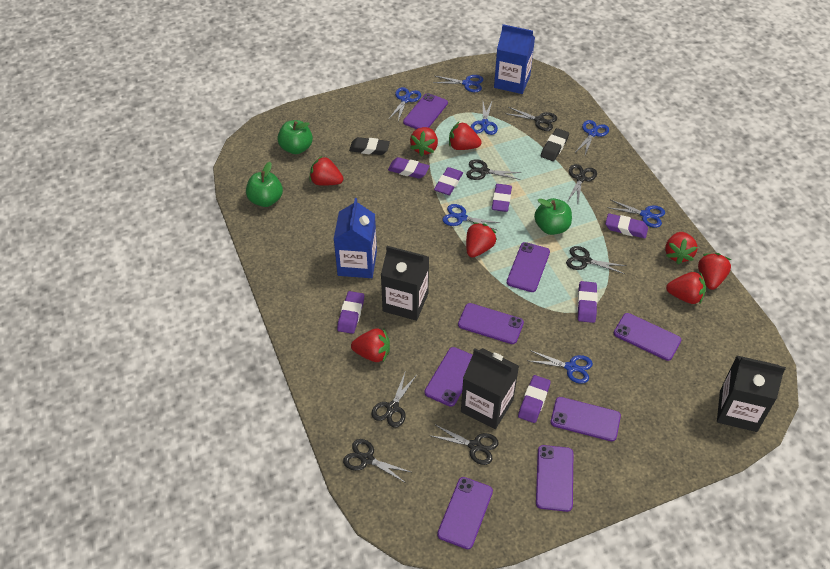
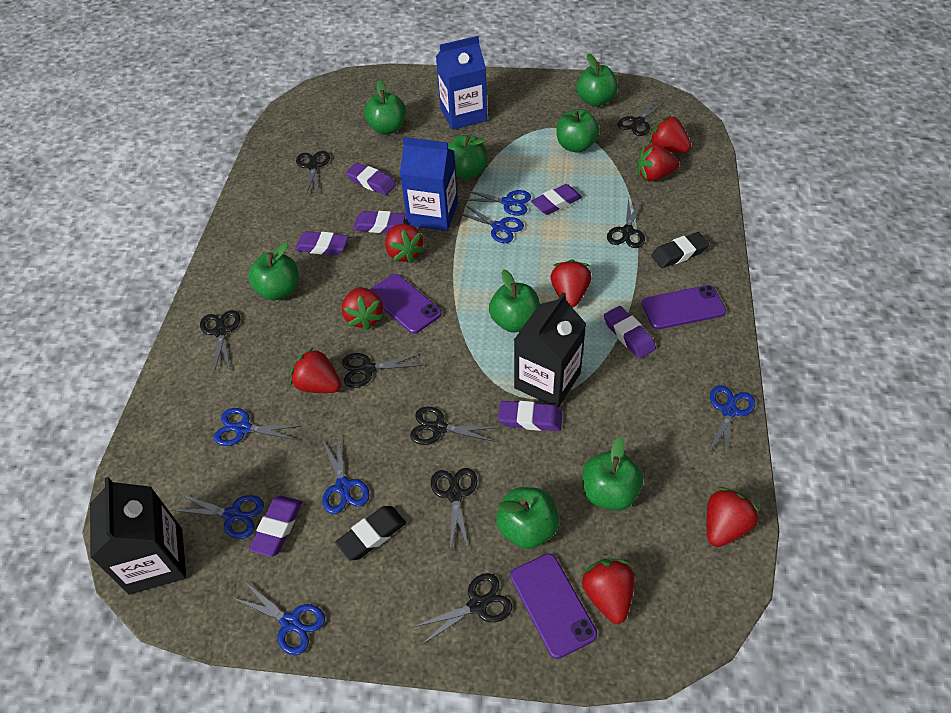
black carton: 3 -> 2
black scissors: 7 -> 8
green apple: 3 -> 8
purple phone: 8 -> 3

